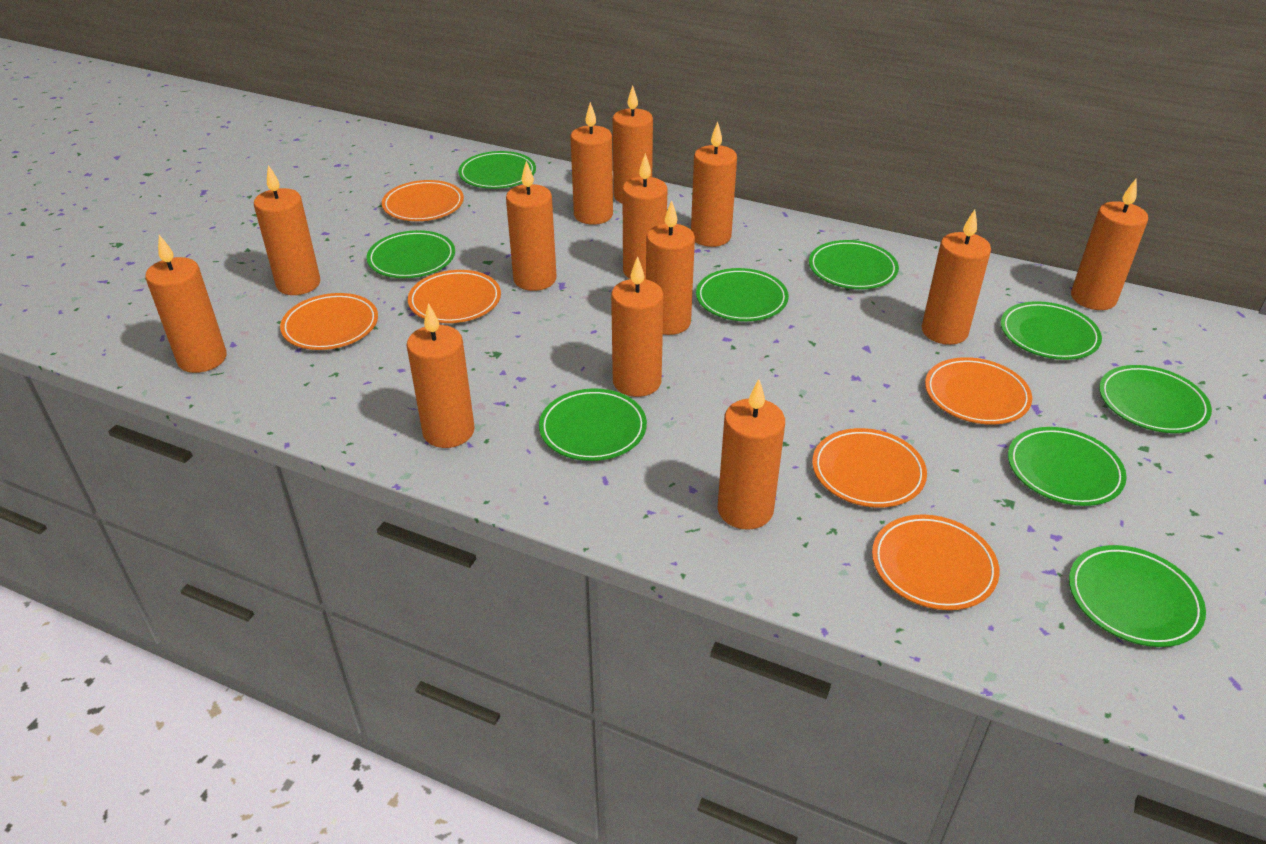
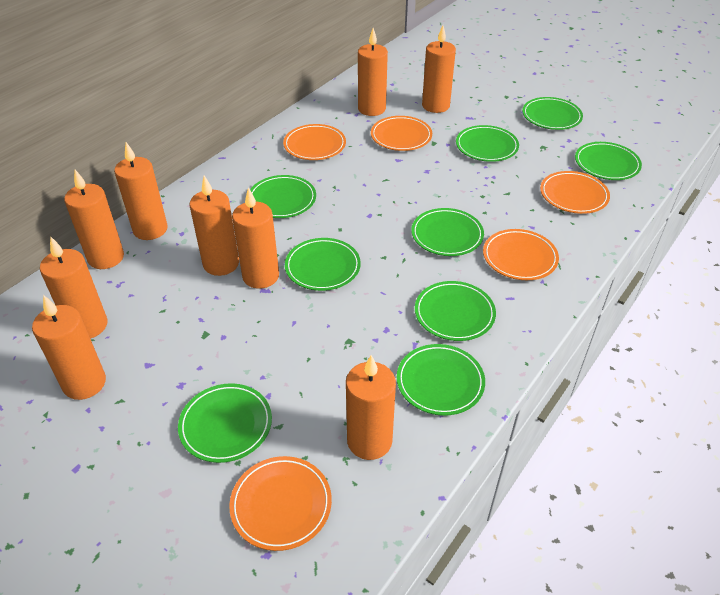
orange candle: 13 -> 9
orange plate: 6 -> 5

